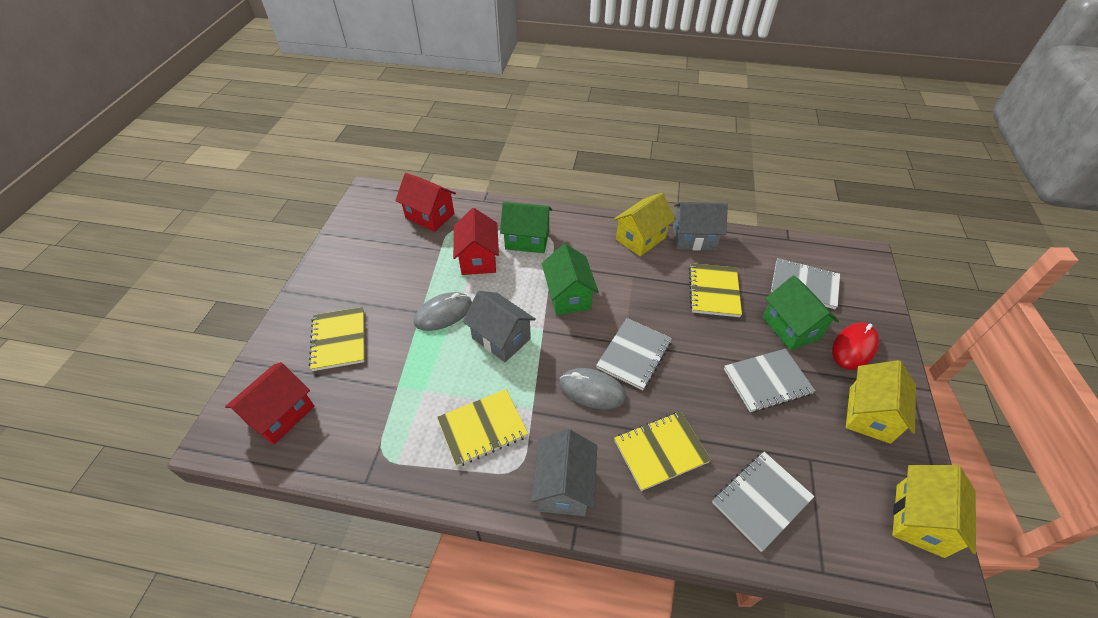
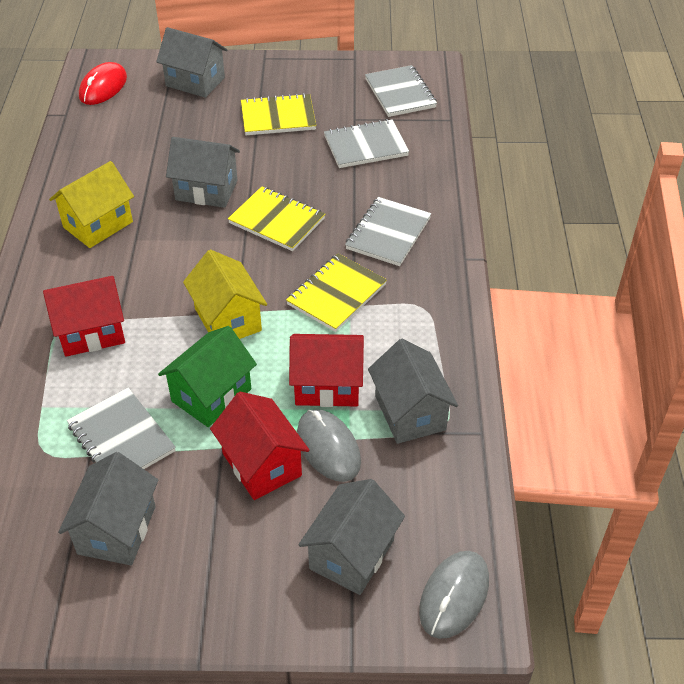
green house: 3 -> 1
grey house: 3 -> 5
yellow house: 3 -> 2
yellow notebook: 4 -> 3

